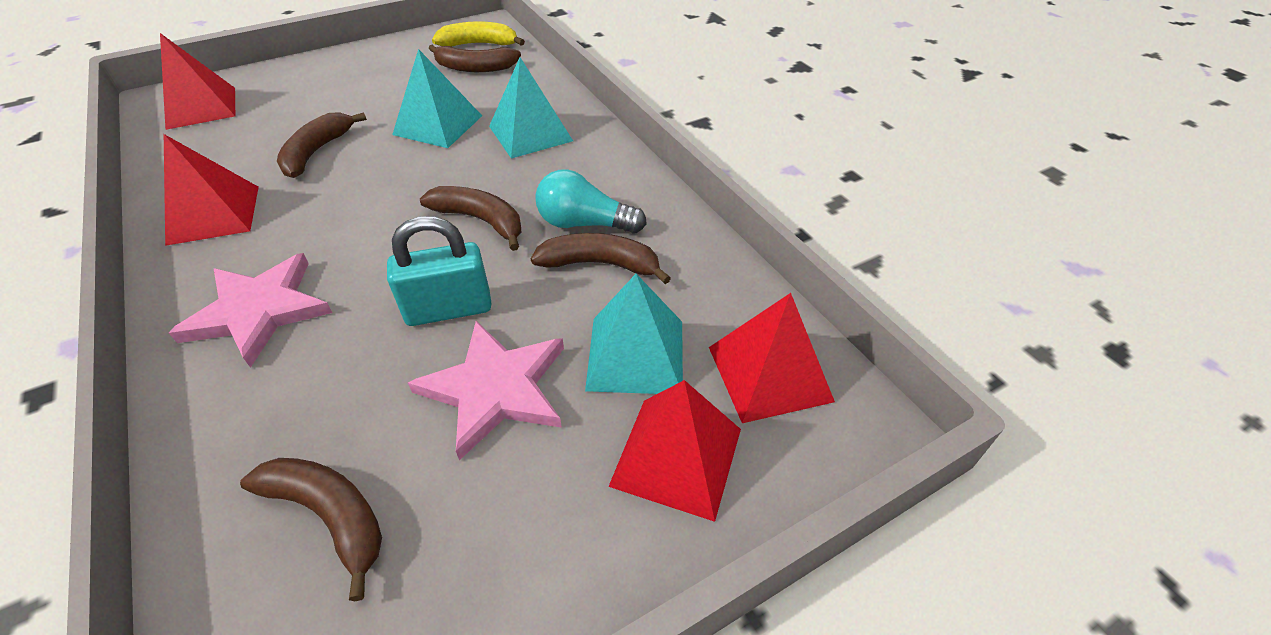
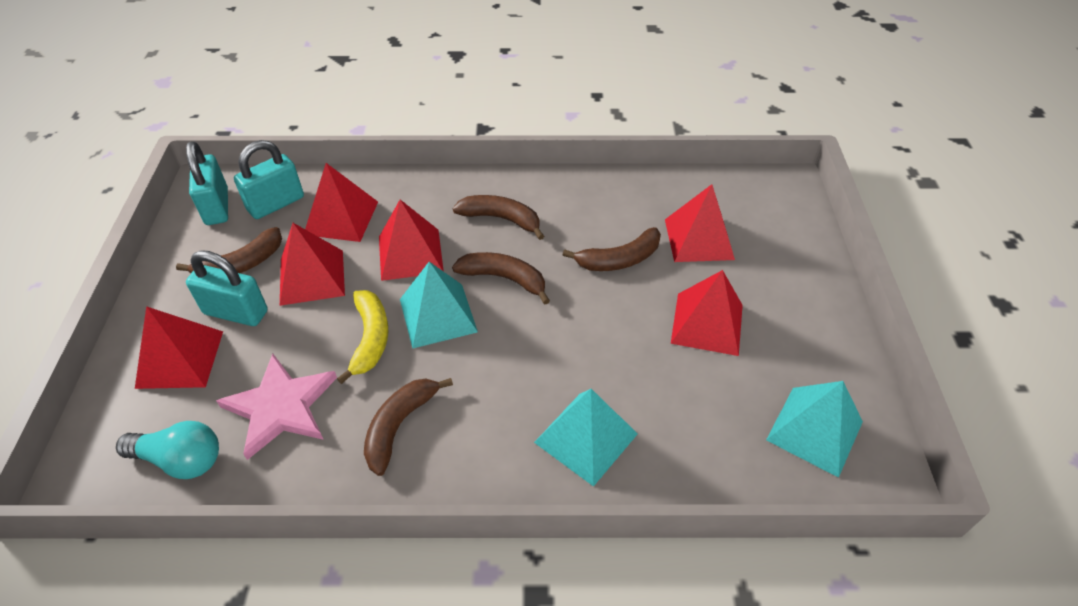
pink star: 2 -> 1
red pyramid: 4 -> 6
turquoise padlock: 1 -> 3

